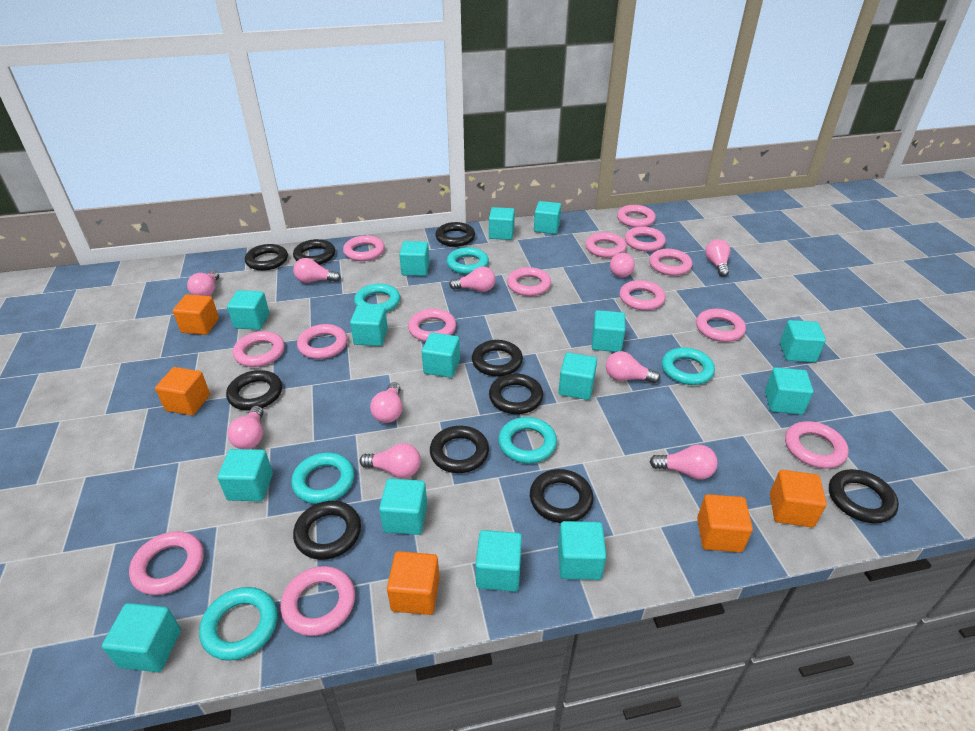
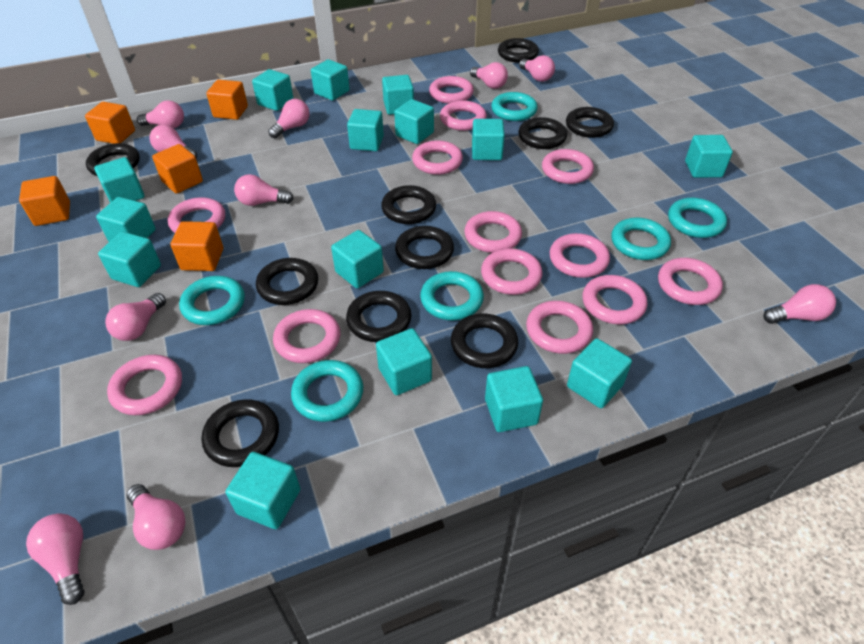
pink ring: 14 -> 13

